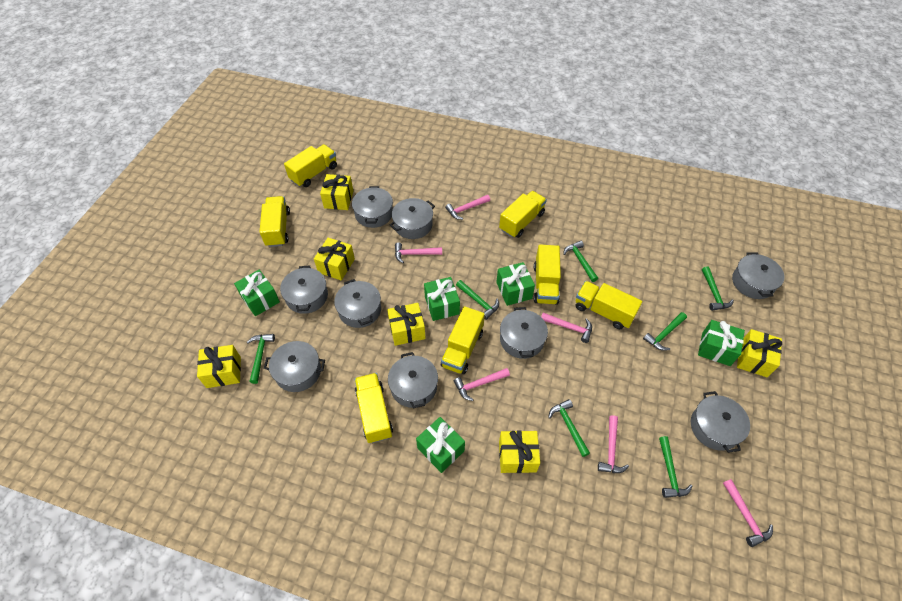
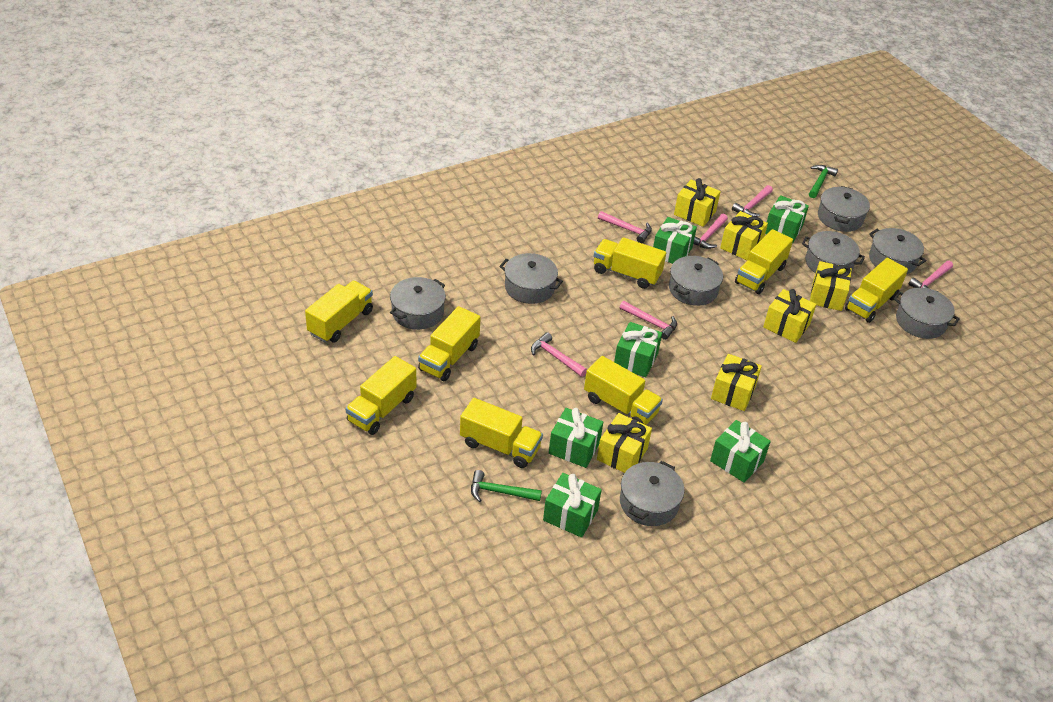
green gift: 5 -> 6
green hammer: 7 -> 2
grey pot: 9 -> 8
yellow truck: 7 -> 8

